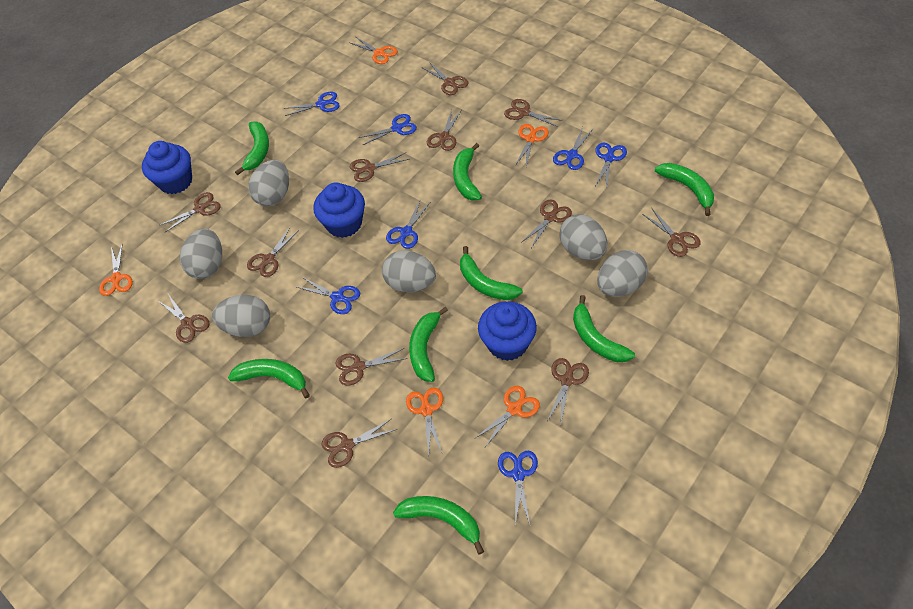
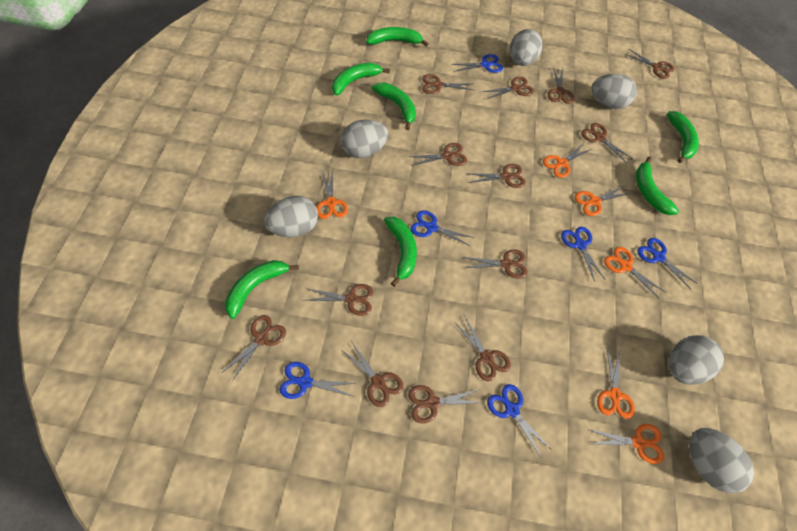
blue cupcake: 3 -> 0
blue scissors: 7 -> 6
brown scissors: 12 -> 13
green banana: 8 -> 7
orange scissors: 5 -> 6

